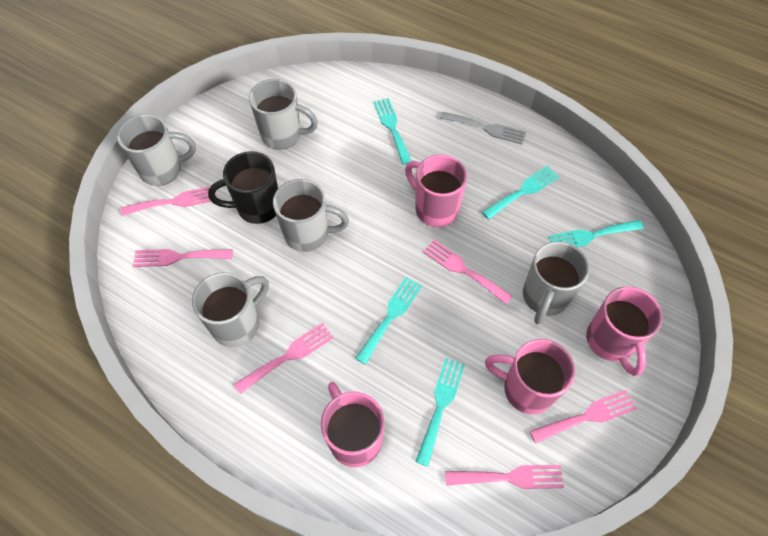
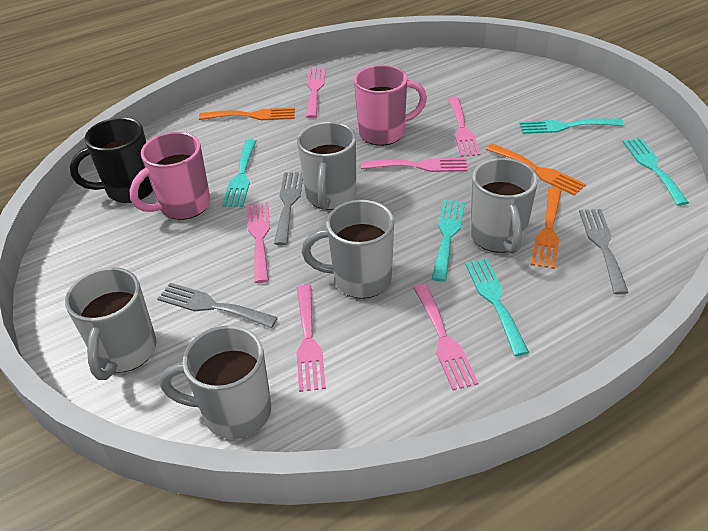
grey fork: 1 -> 3
orange fork: 0 -> 3
pink mug: 4 -> 2

